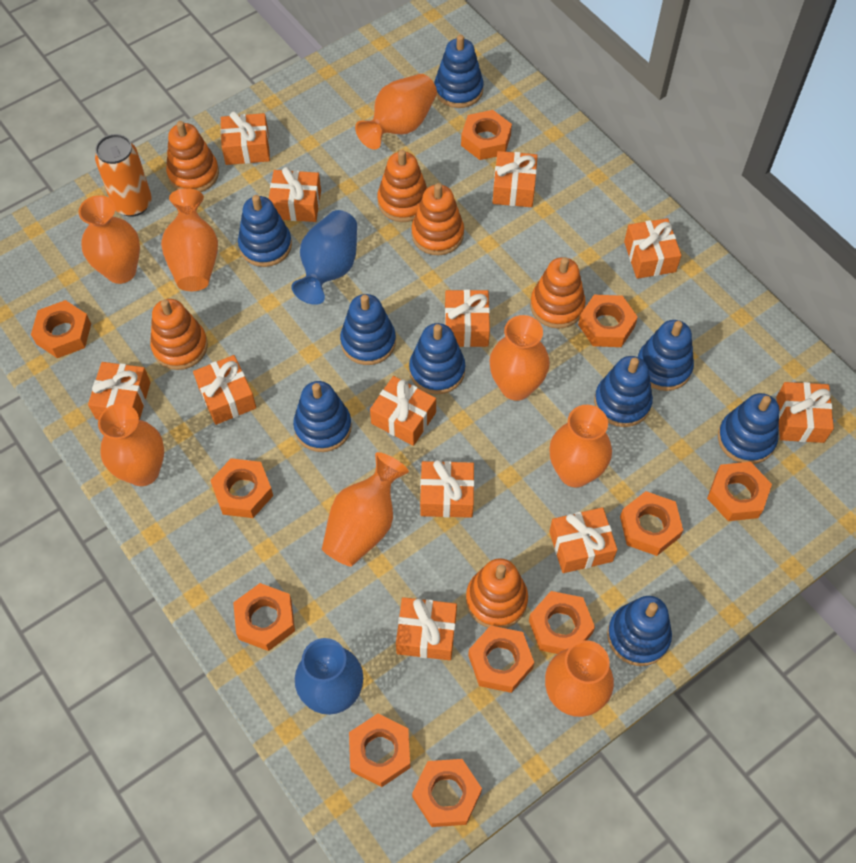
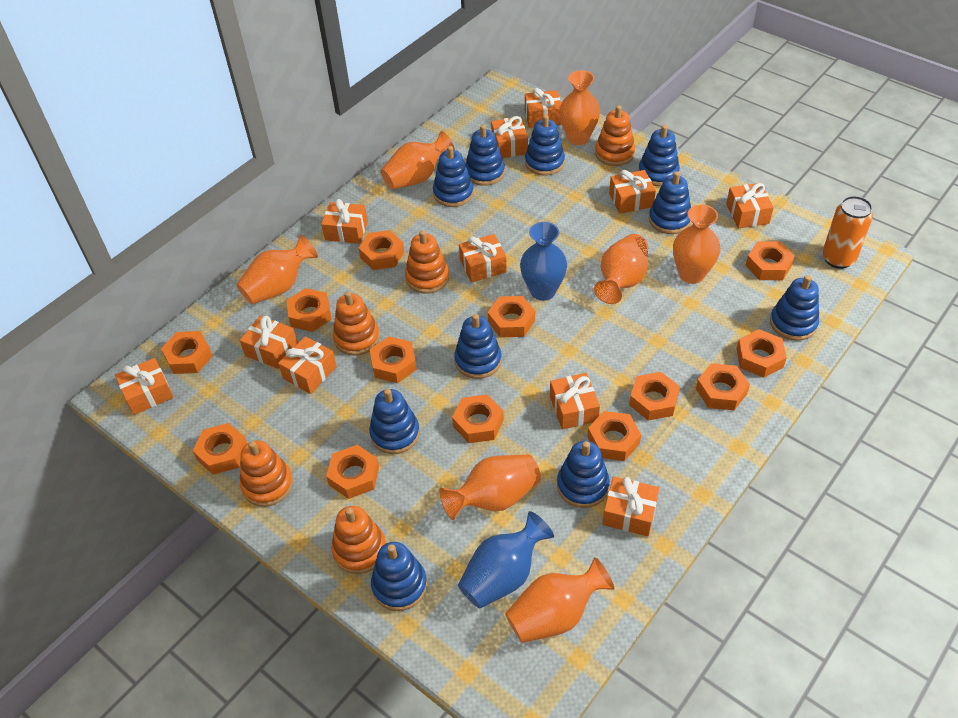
blue stacking toy: 9 -> 10
orange gift: 12 -> 11
orange nut: 11 -> 13
orange stacking toy: 6 -> 5
orange vase: 8 -> 7

